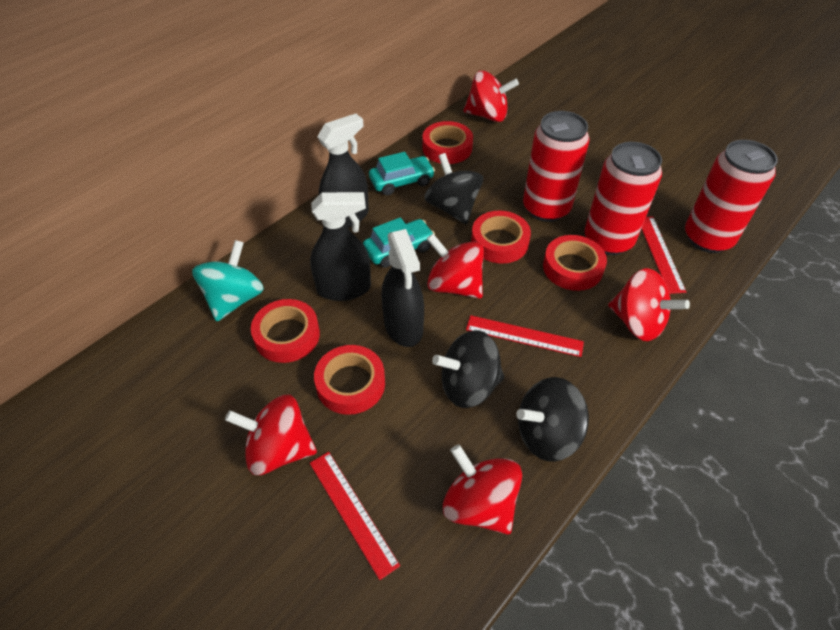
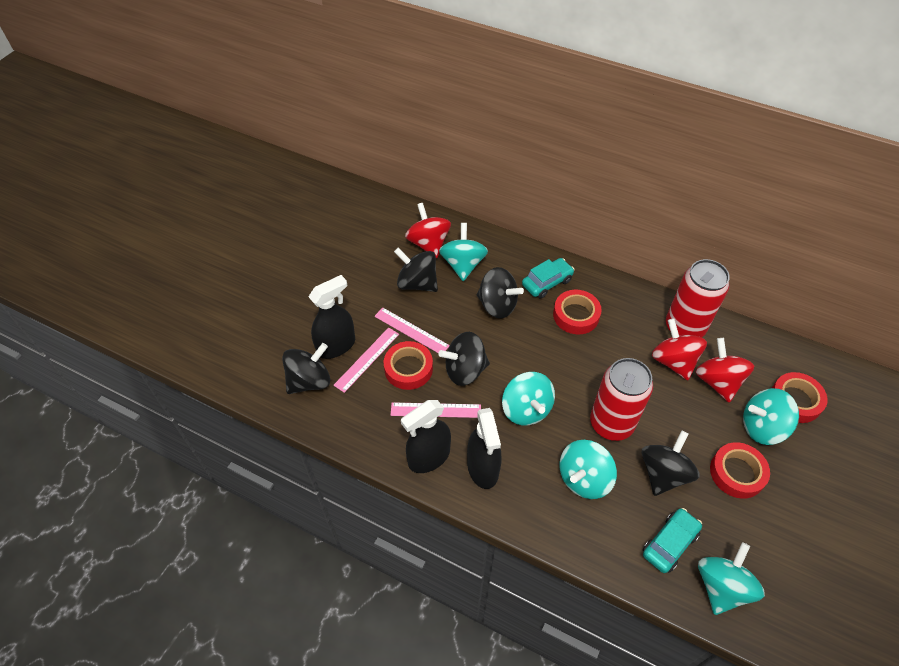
black spinning top: 3 -> 5
pink ruler: 0 -> 3
red can: 3 -> 2
red ruler: 3 -> 0
red spinning top: 5 -> 3
red tape: 5 -> 4
turquoise spinning top: 1 -> 5

